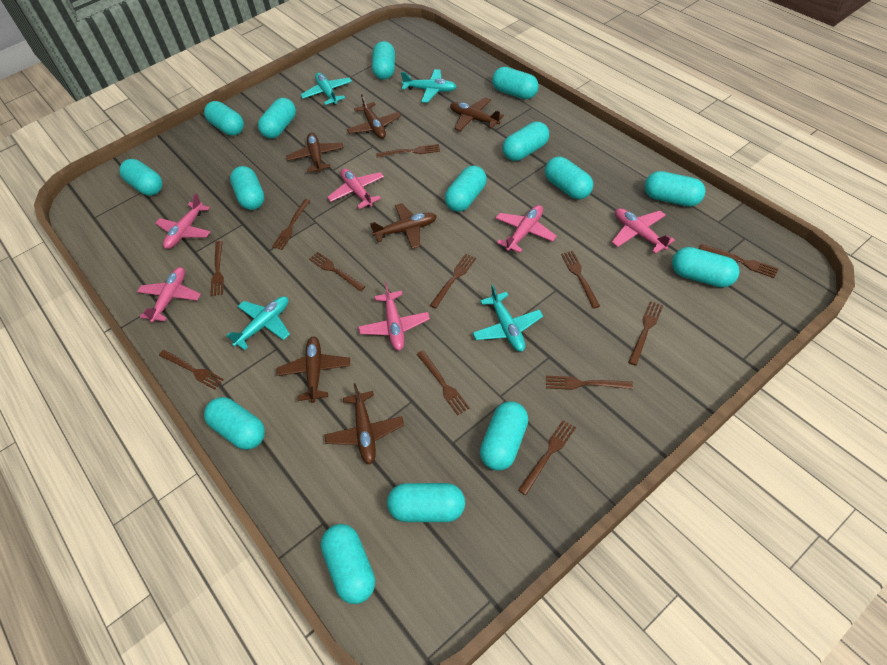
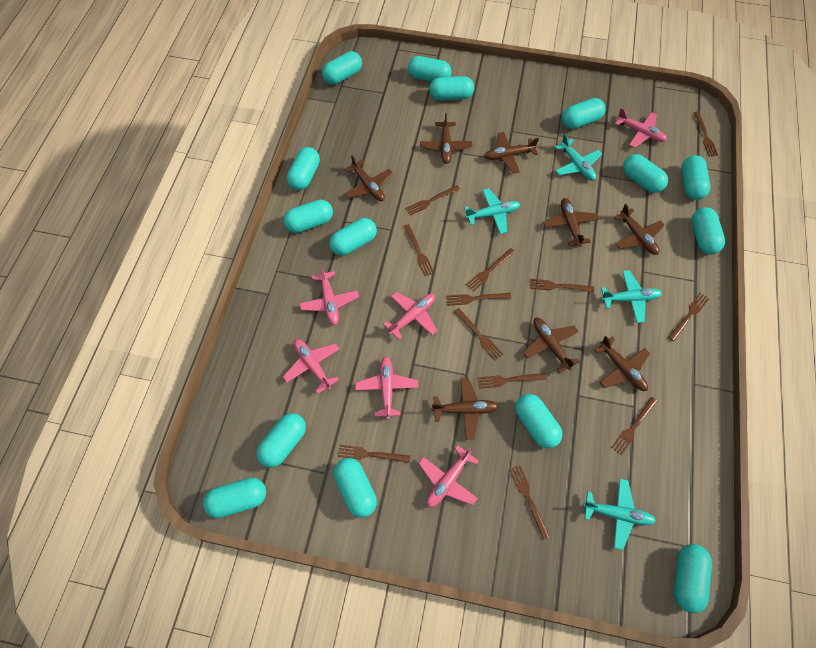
brown plane: 6 -> 8

